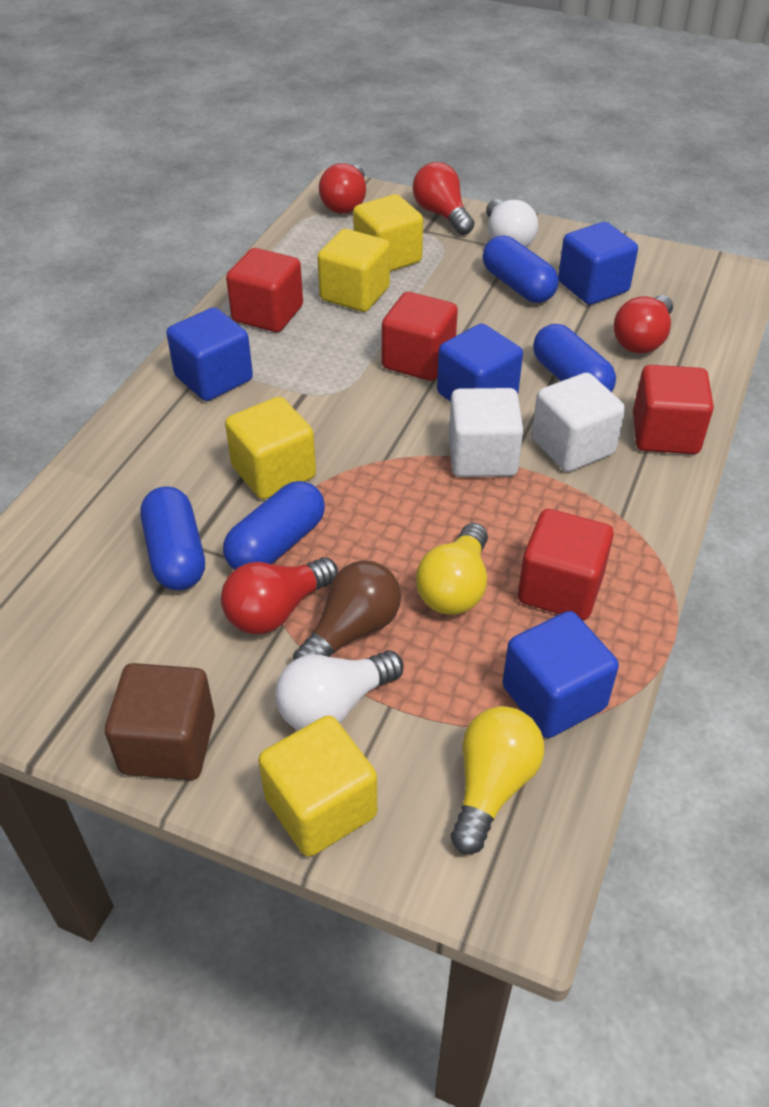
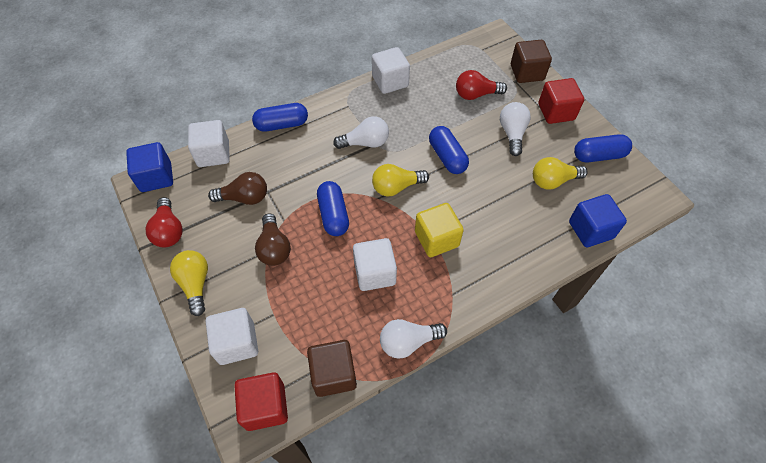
blue cube: 4 -> 2
brown cube: 1 -> 2
brown light bulb: 1 -> 2
red cube: 4 -> 2
red light bulb: 4 -> 2
white cube: 2 -> 4
white light bulb: 2 -> 3
yellow cube: 4 -> 1
yellow light bulb: 2 -> 3

